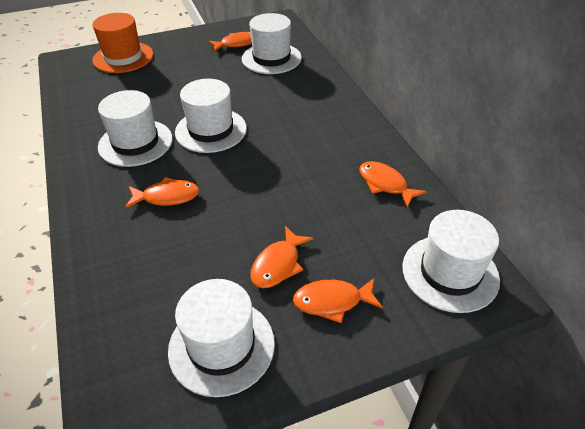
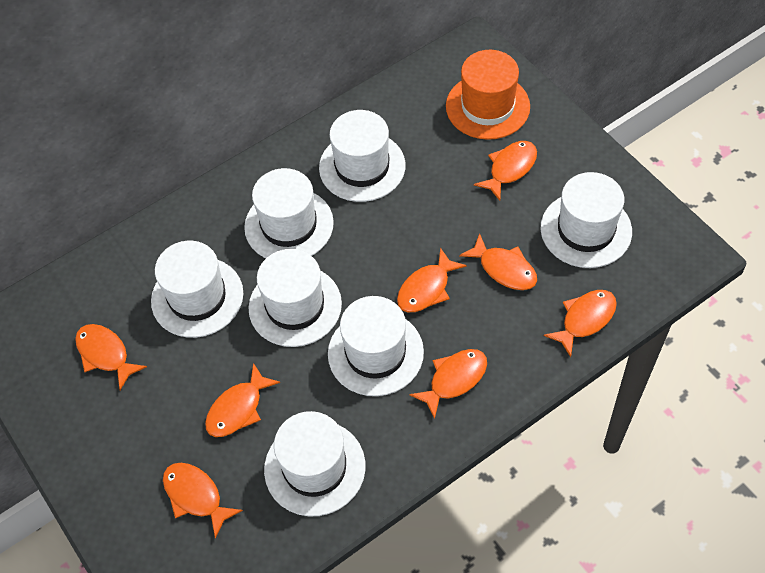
orange fish: 5 -> 8
white hat: 5 -> 7

